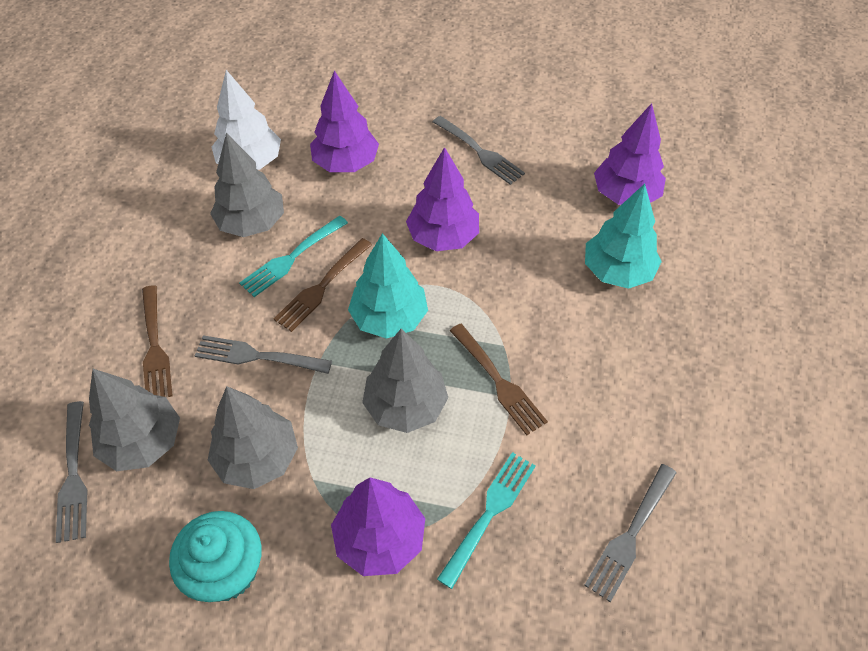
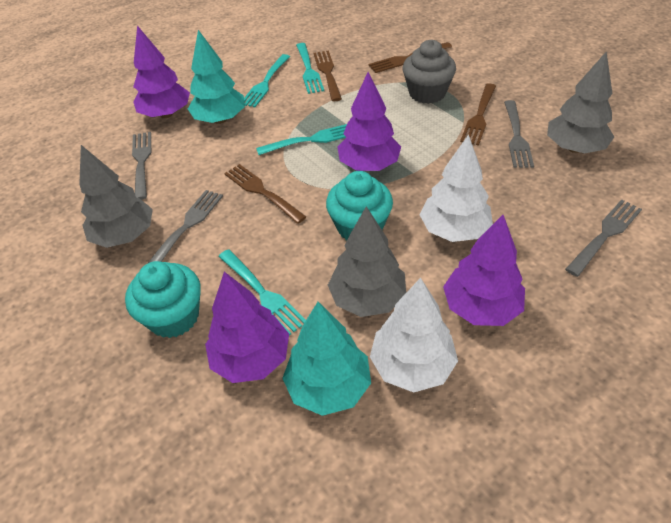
brown fork: 3 -> 4
grey cupcake: 0 -> 1
grey tree: 4 -> 3
turquoise cupcake: 1 -> 2
turquoise fork: 2 -> 4
white tree: 1 -> 2

